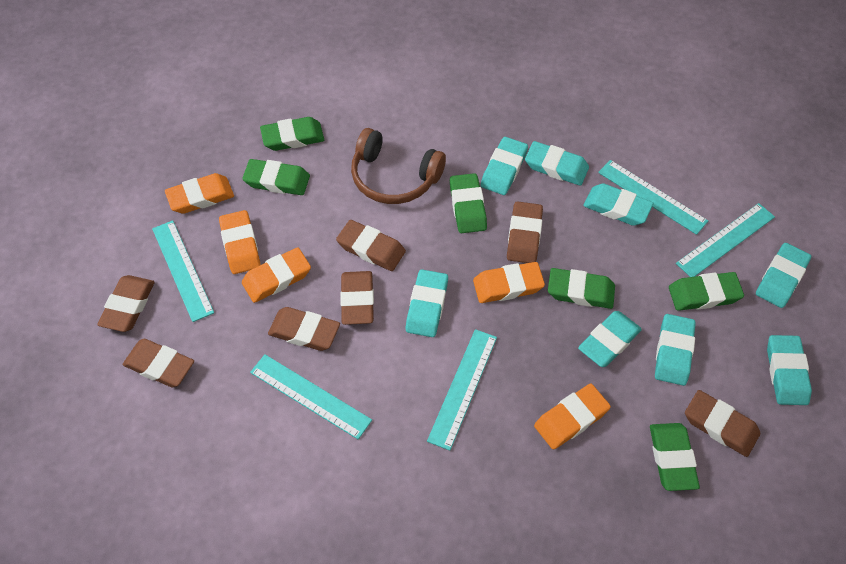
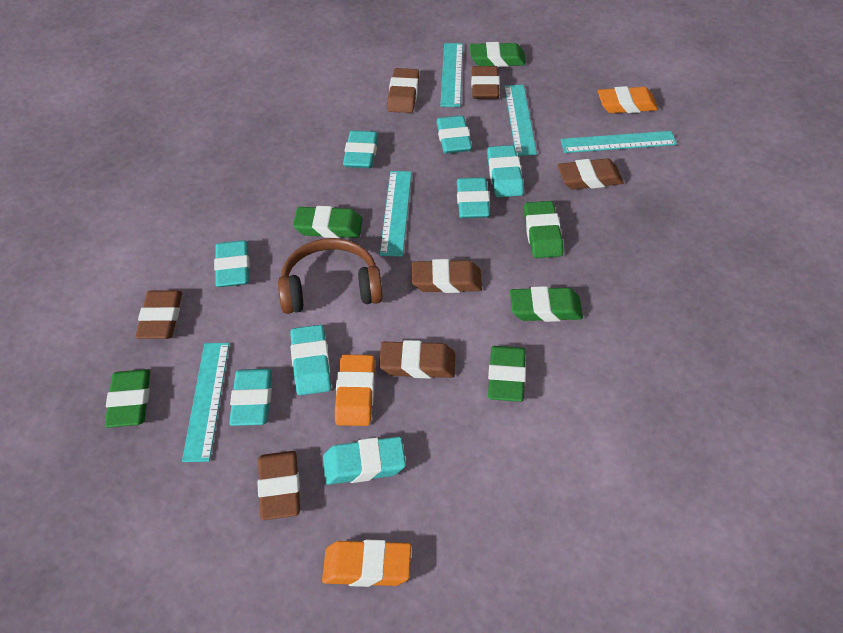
orange eraser: 5 -> 3

